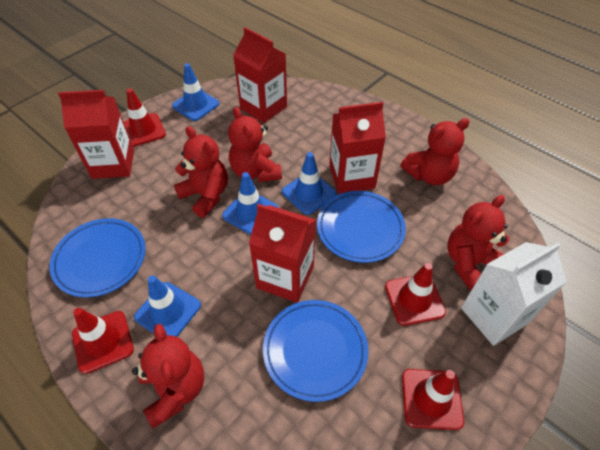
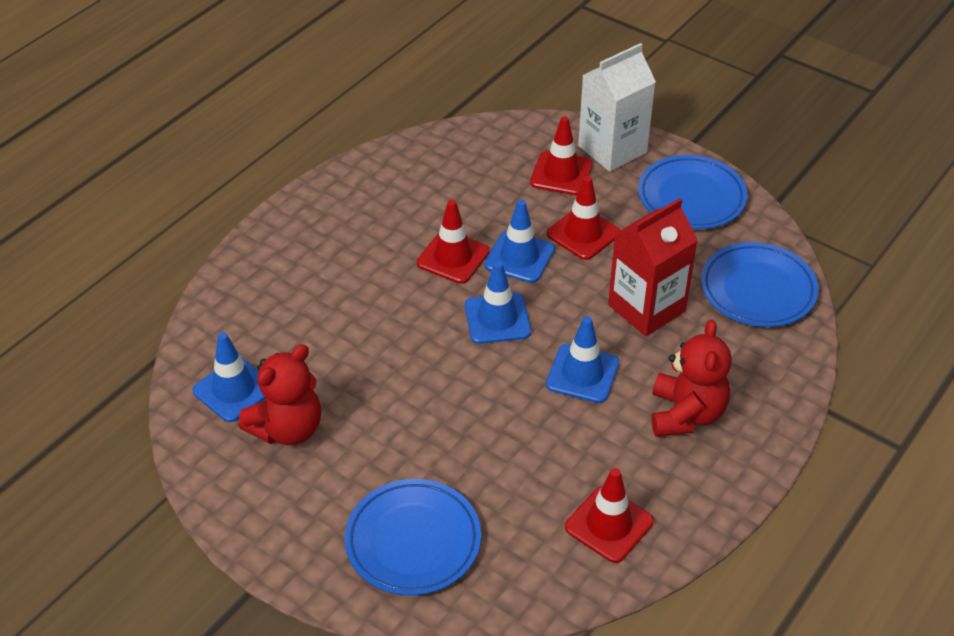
red carton: 4 -> 1
red teddy bear: 5 -> 2

